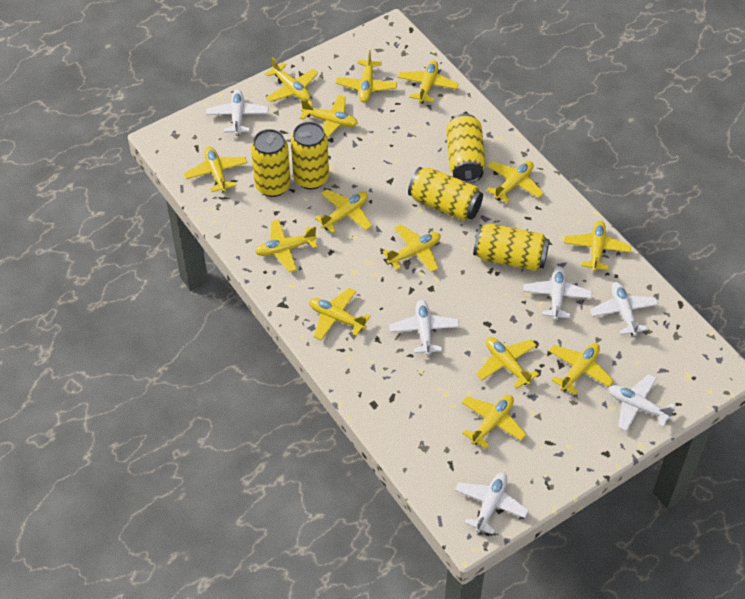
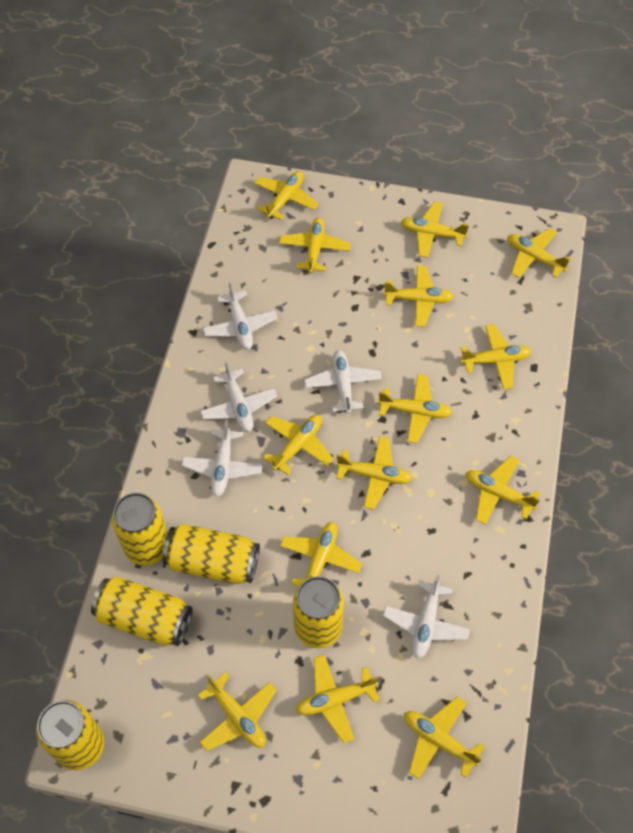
white plane: 6 -> 5

